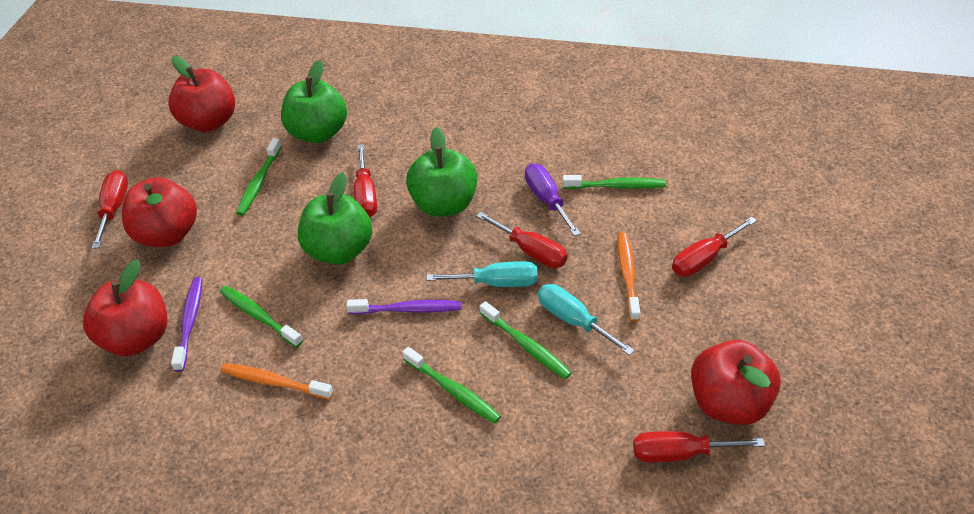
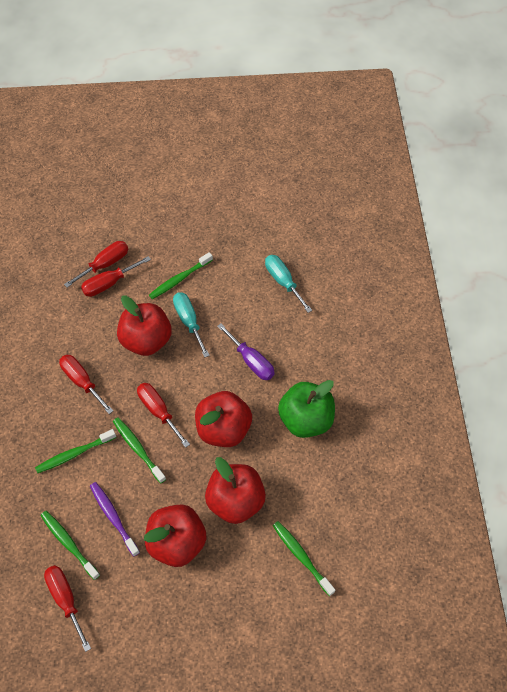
green apple: 3 -> 1
orange toothbrush: 2 -> 0
purple toothbrush: 2 -> 1

